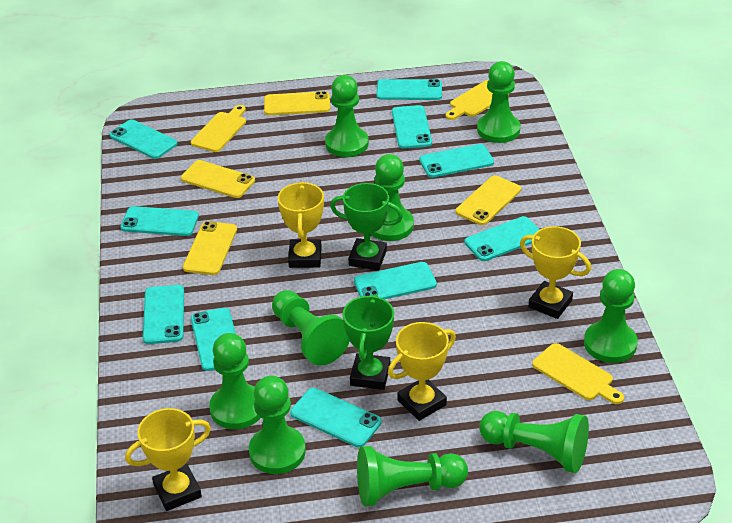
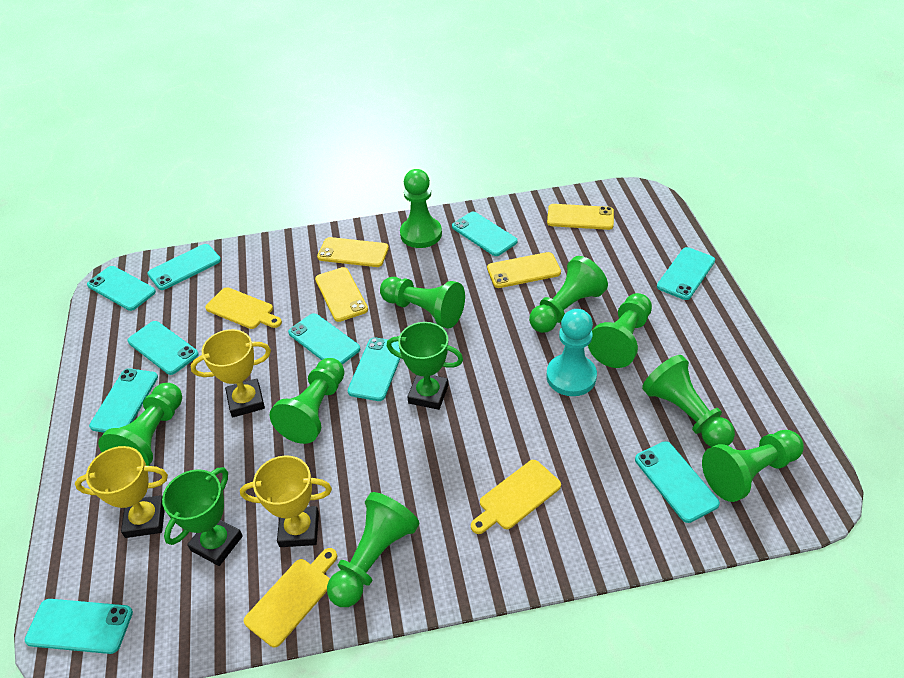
turquoise pawn: 0 -> 1
yellow trophy: 4 -> 3

